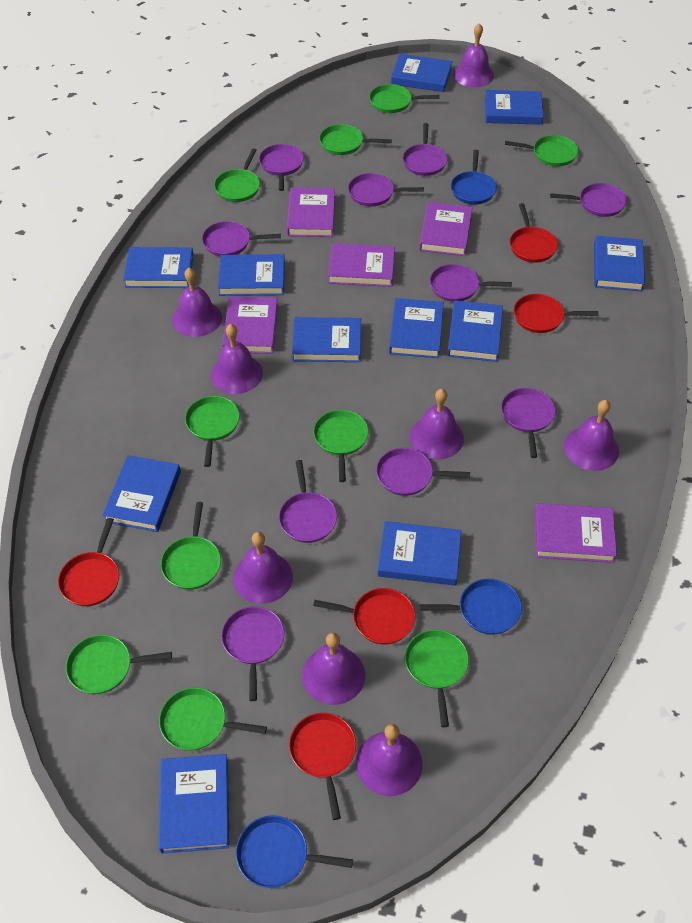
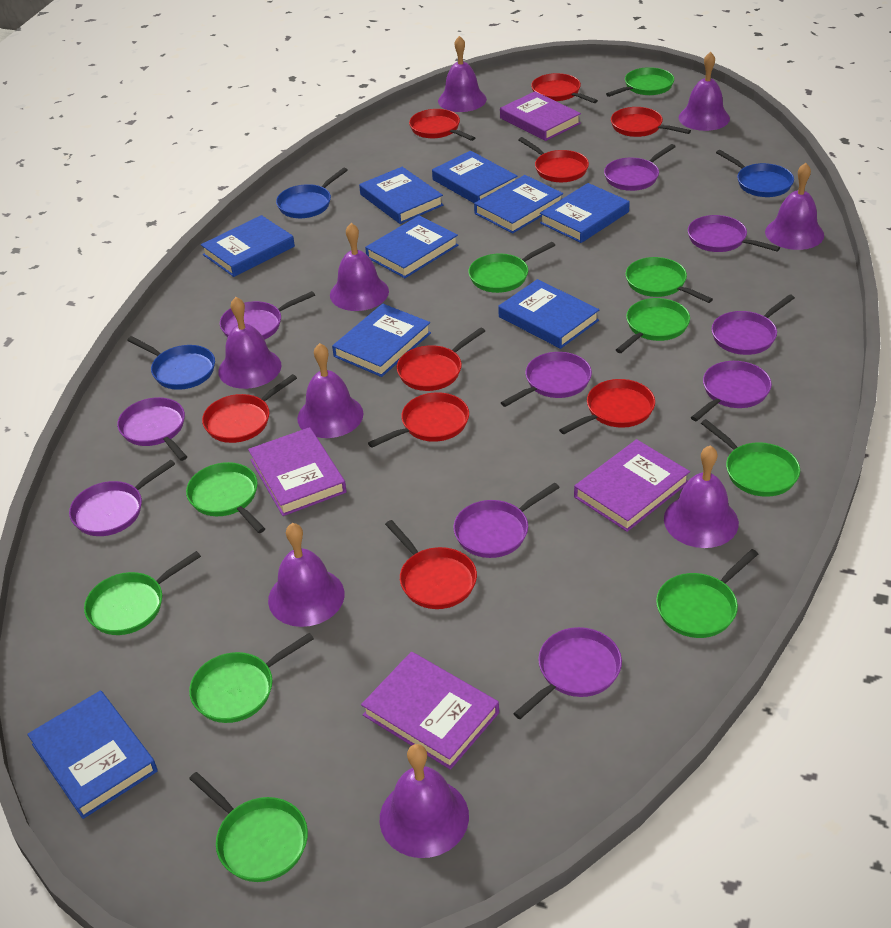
blue book: 11 -> 9
purple bell: 8 -> 9
purple book: 5 -> 4
red pan: 5 -> 9

